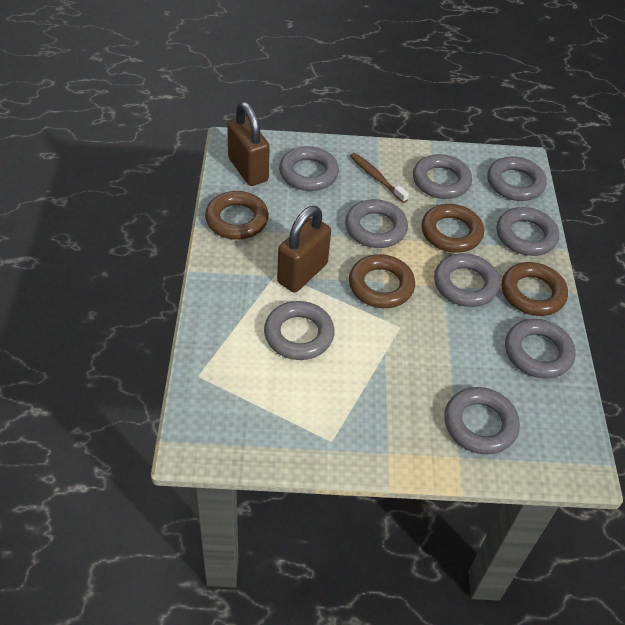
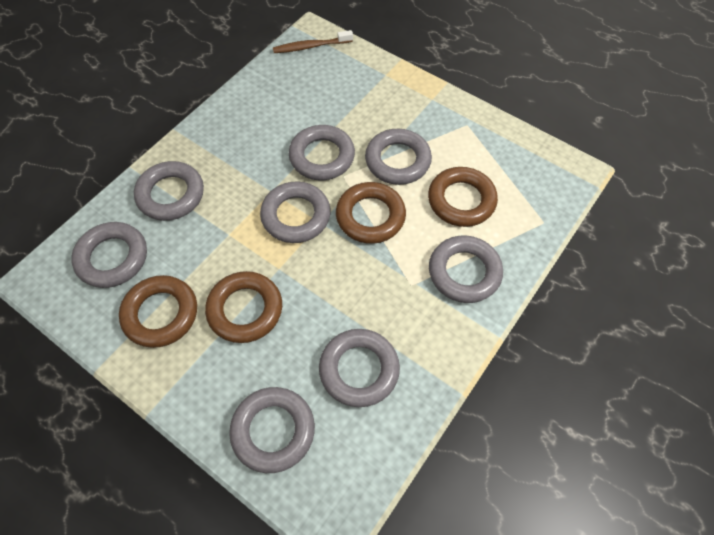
brown padlock: 2 -> 0
grey ring: 9 -> 8

